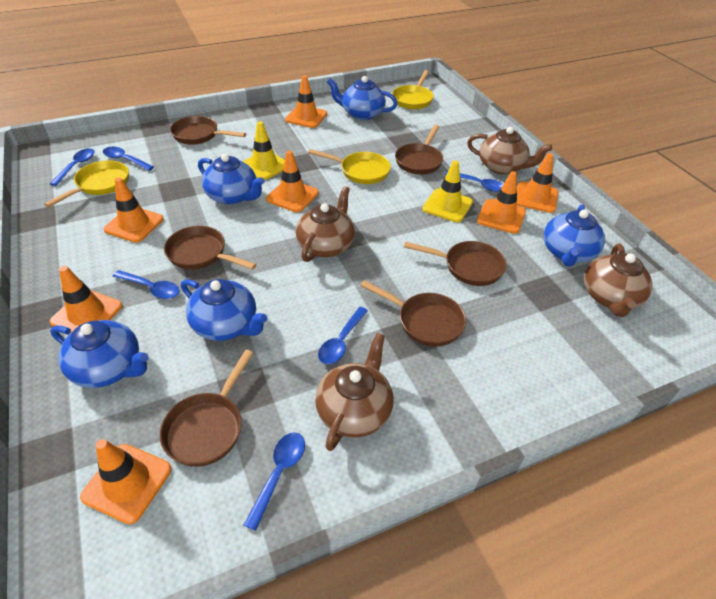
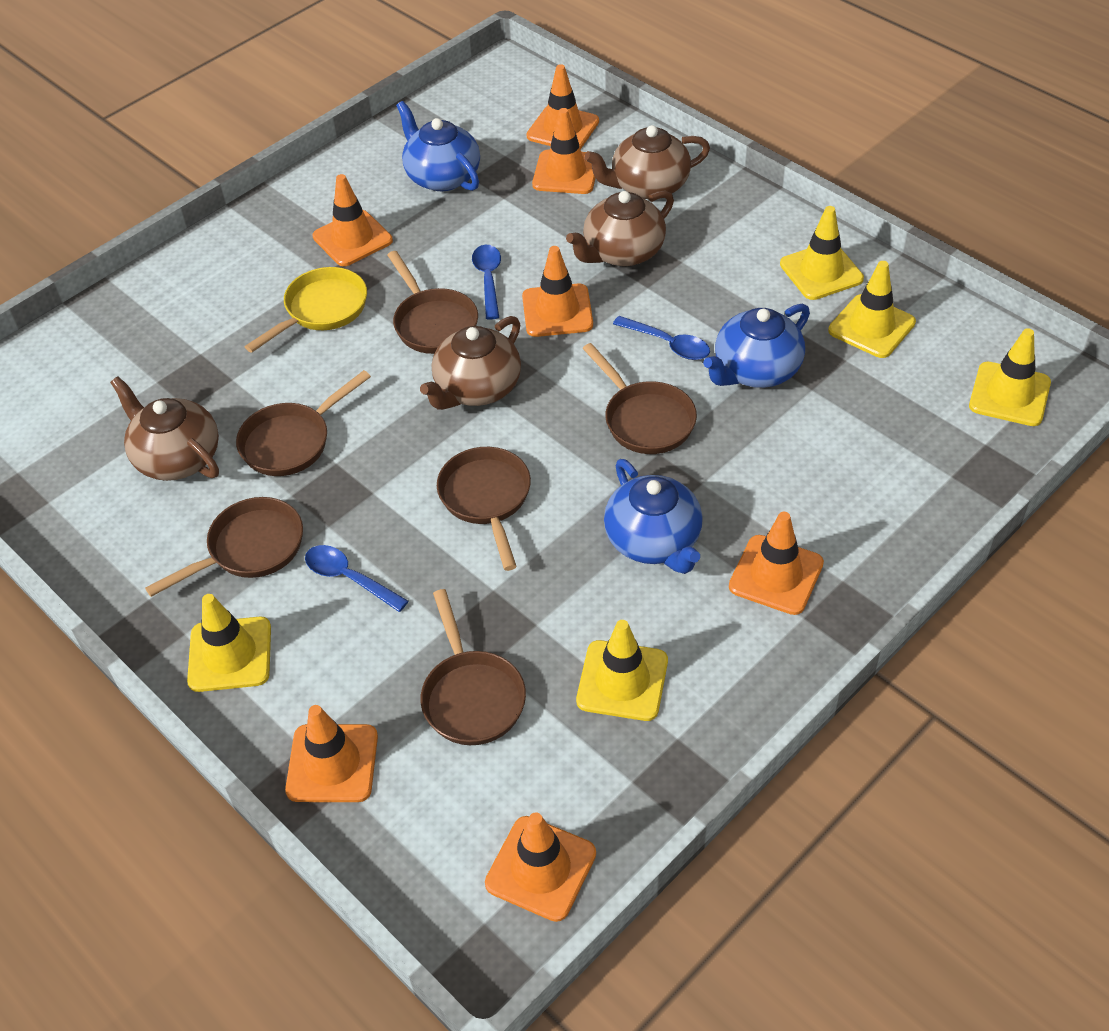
blue spoon: 6 -> 3
blue teapot: 5 -> 3
yellow pan: 3 -> 1
yellow traffic cone: 2 -> 5

